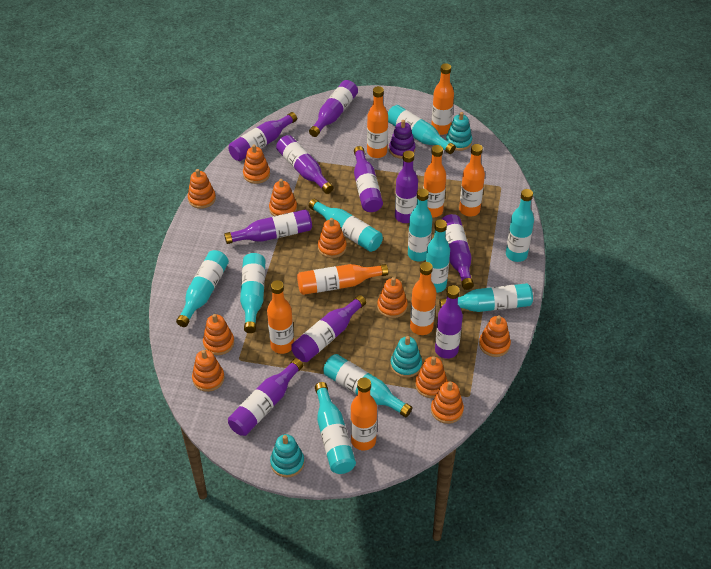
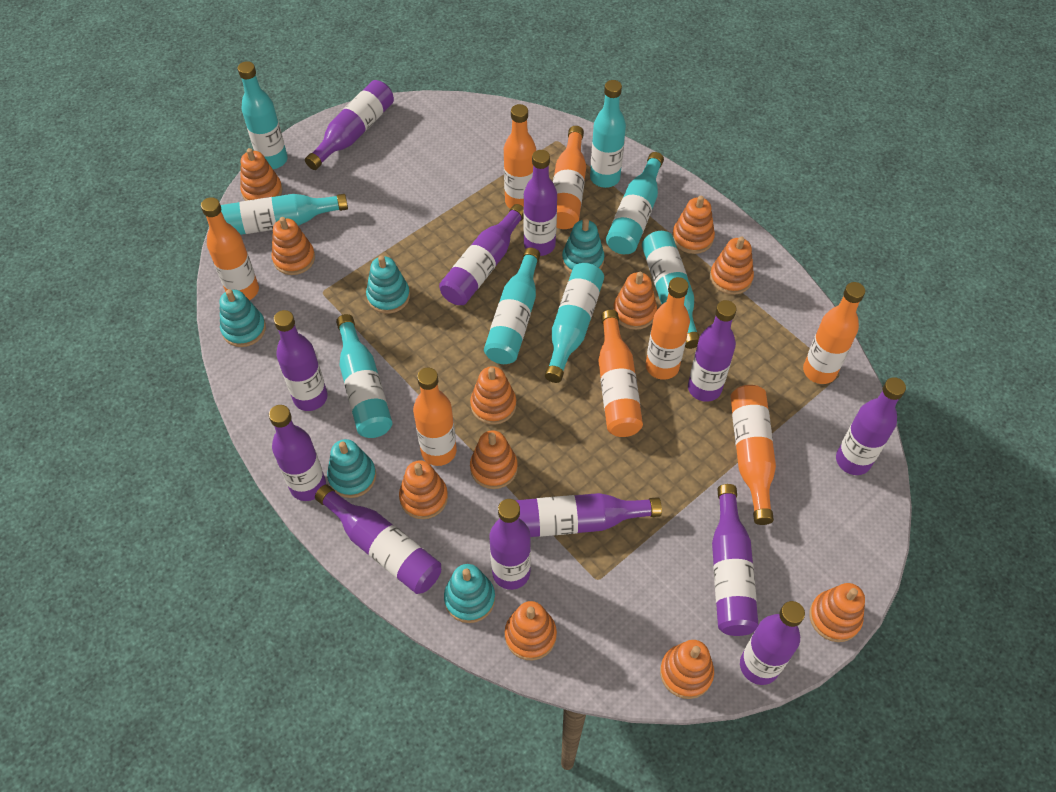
orange stacking toy: 10 -> 11
purple bottle: 10 -> 12
purple stacking toy: 1 -> 0
turquoise bottle: 10 -> 8
turquoise stacking toy: 3 -> 5

